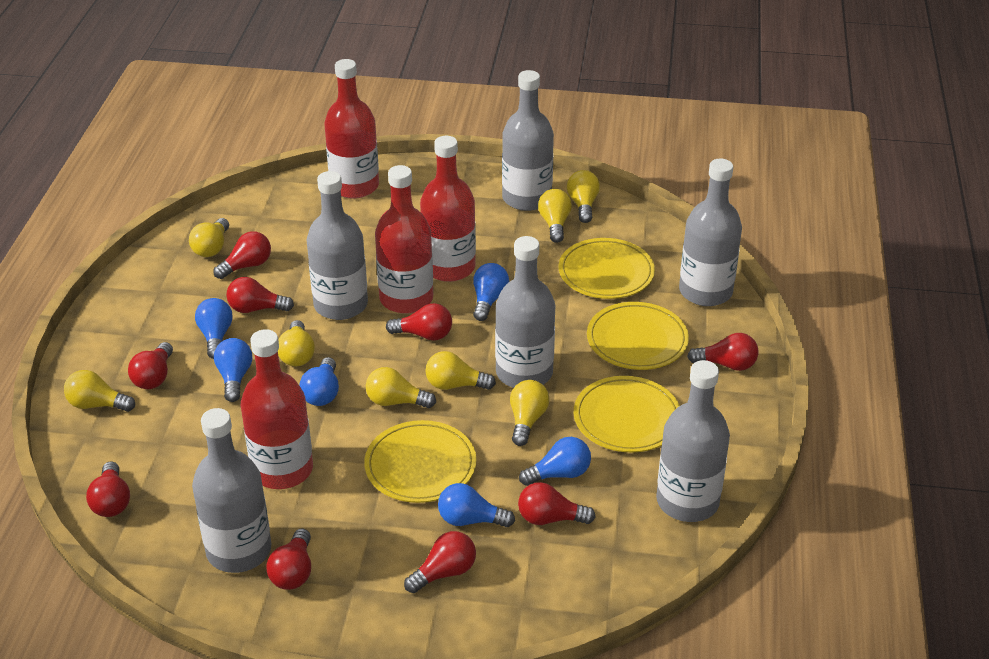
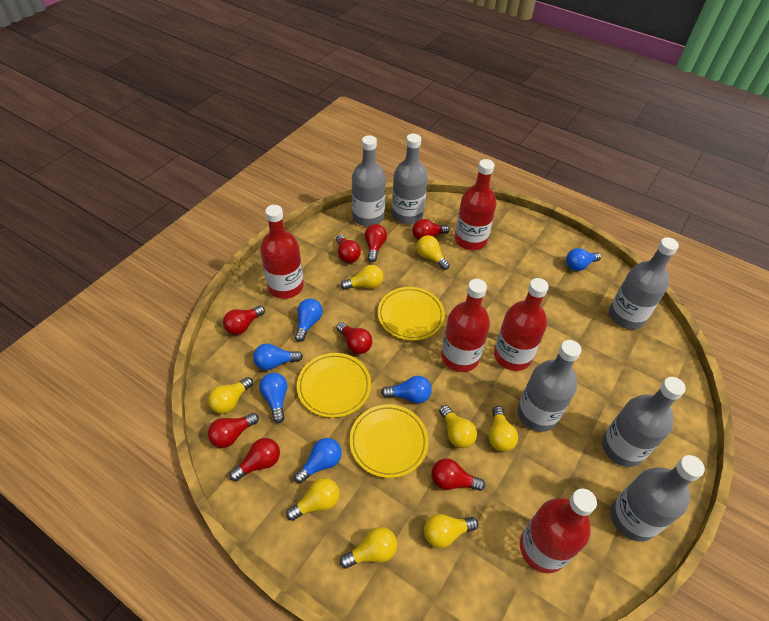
red bottle: 4 -> 5
red light bulb: 9 -> 8
yellow plate: 4 -> 3

